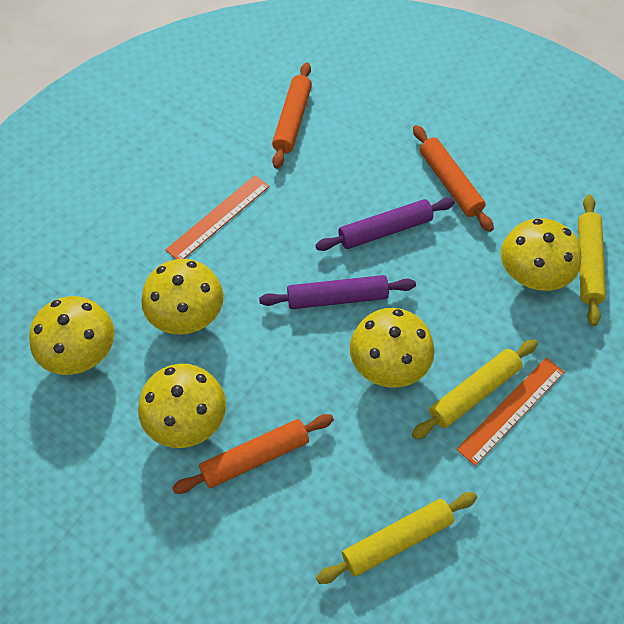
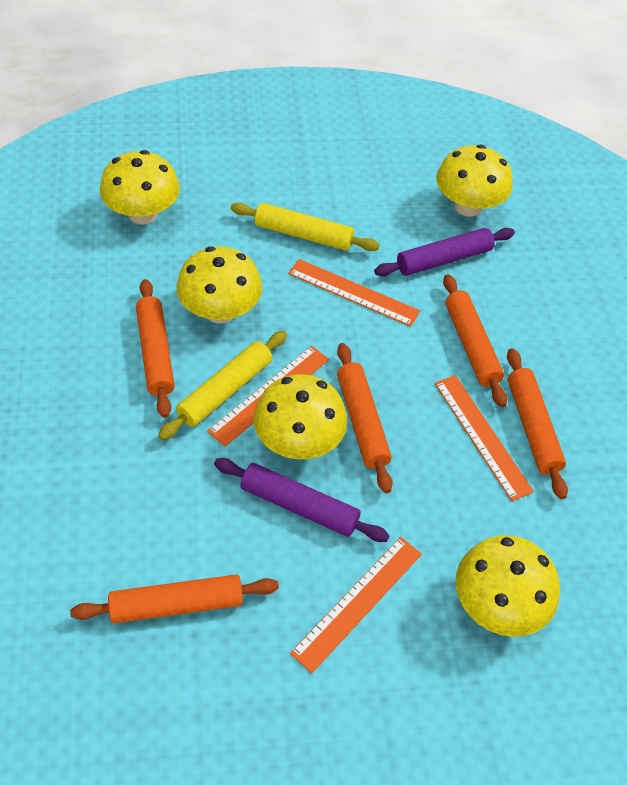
orange rolling pin: 3 -> 5
orange ruler: 2 -> 4
yellow rolling pin: 3 -> 2

